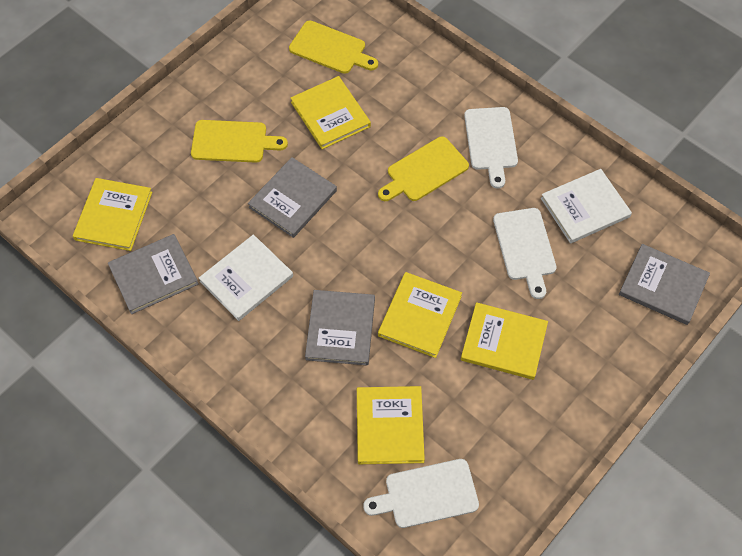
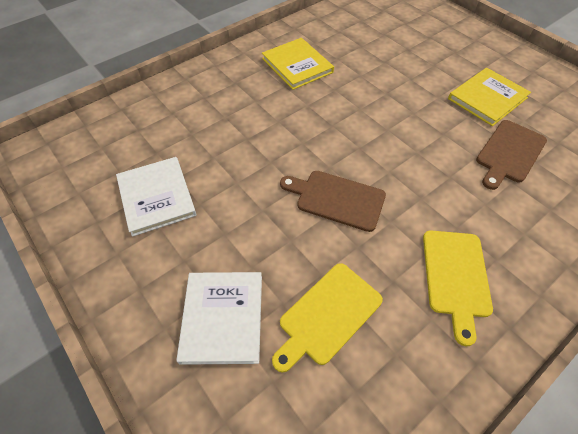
brown cutting board: 0 -> 2
grey book: 4 -> 0
white cutting board: 3 -> 0
yellow book: 5 -> 2
yellow cutting board: 3 -> 2

